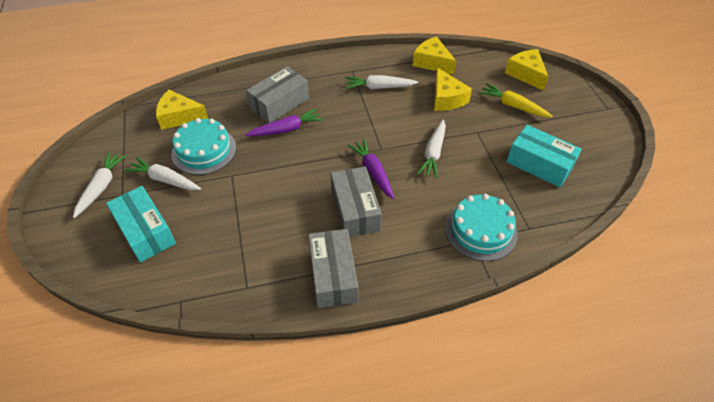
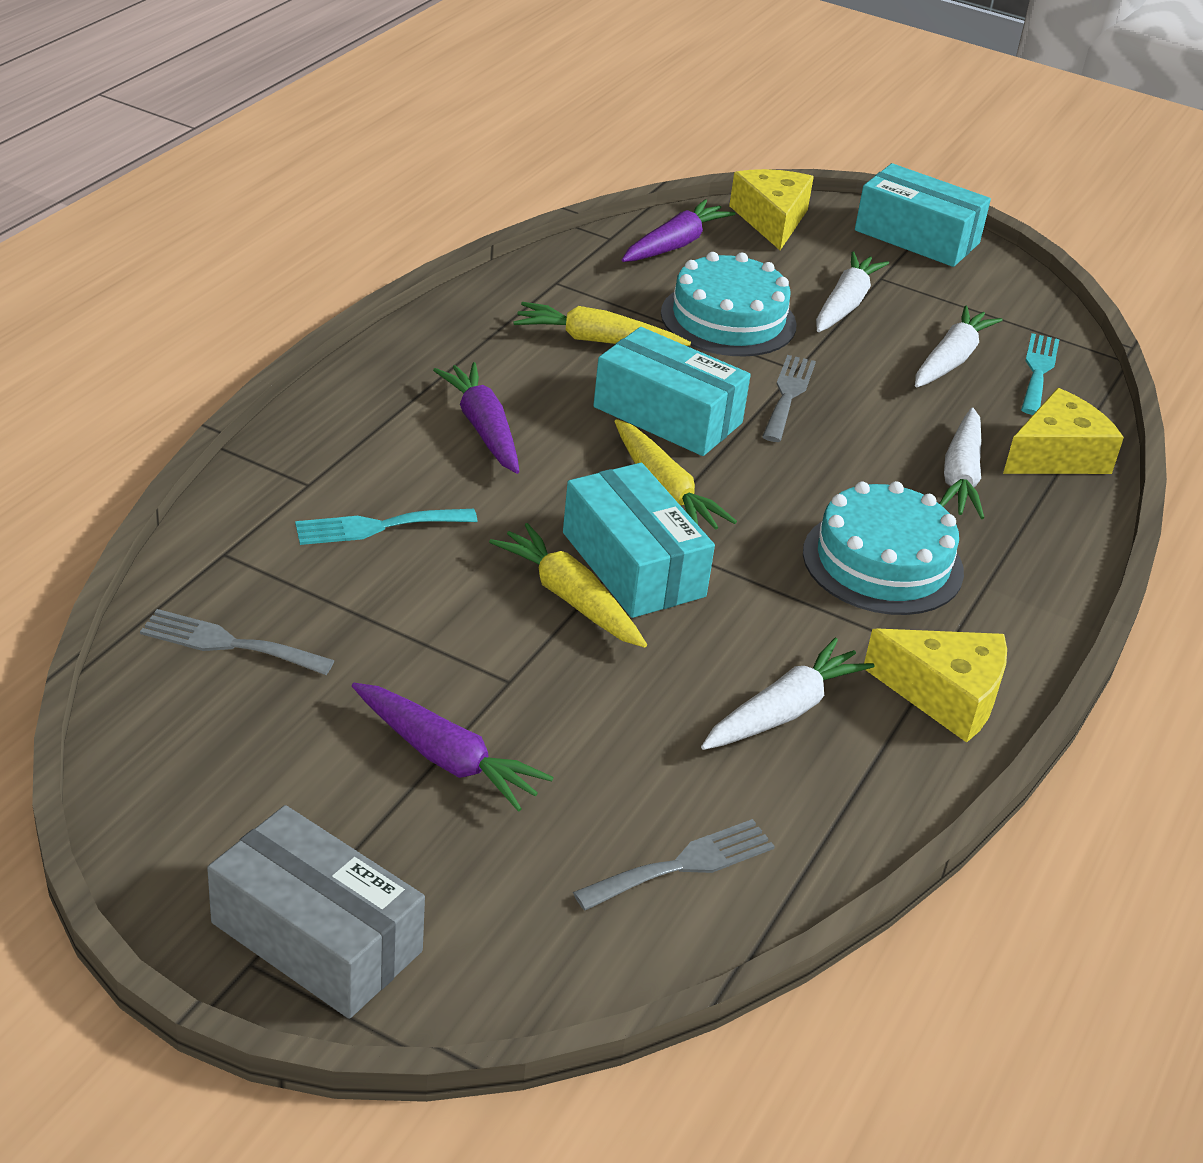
grey box: 3 -> 1
grey fork: 0 -> 3
purple carrot: 2 -> 3
turquoise box: 2 -> 3
turquoise fork: 0 -> 2
yellow carrot: 1 -> 3
yellow cheese: 4 -> 3

